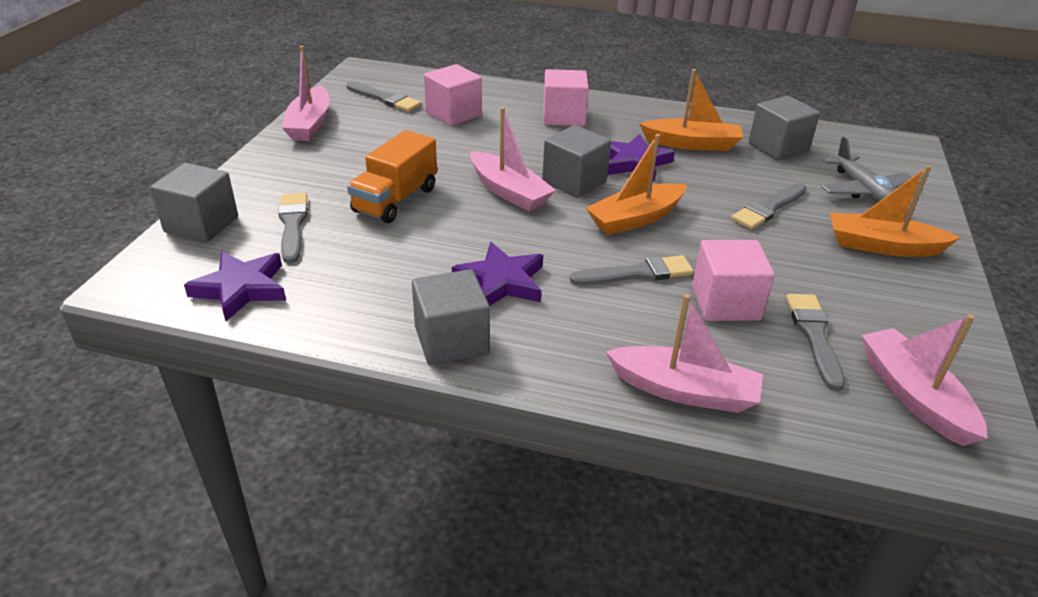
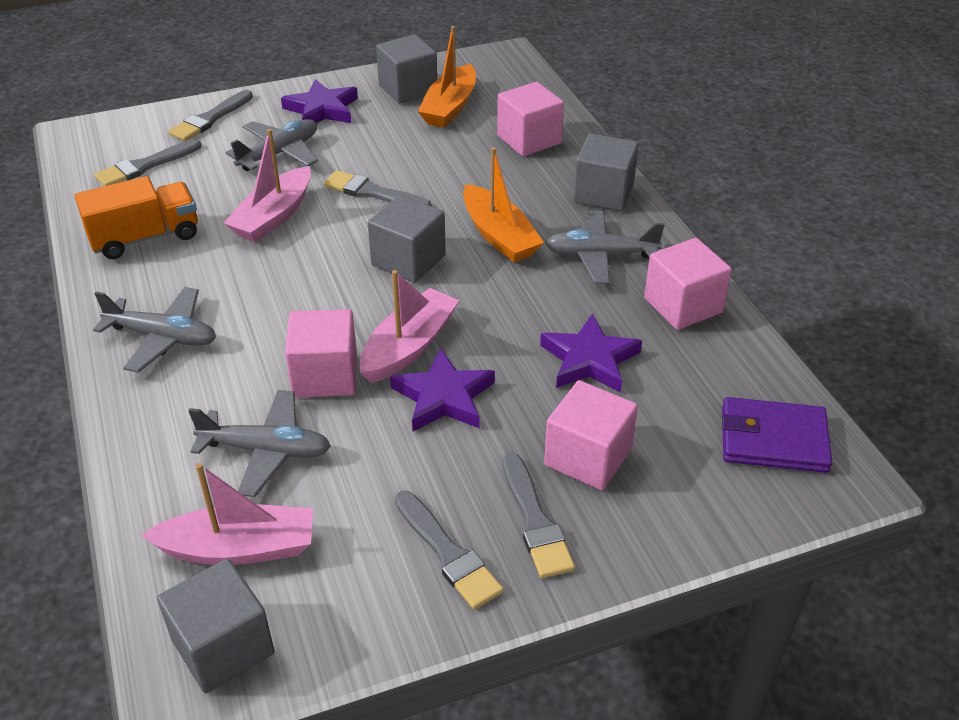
grey plane: 1 -> 4
orange boat: 3 -> 2
pink boat: 4 -> 3
pink cube: 3 -> 4
purple wallet: 0 -> 1

